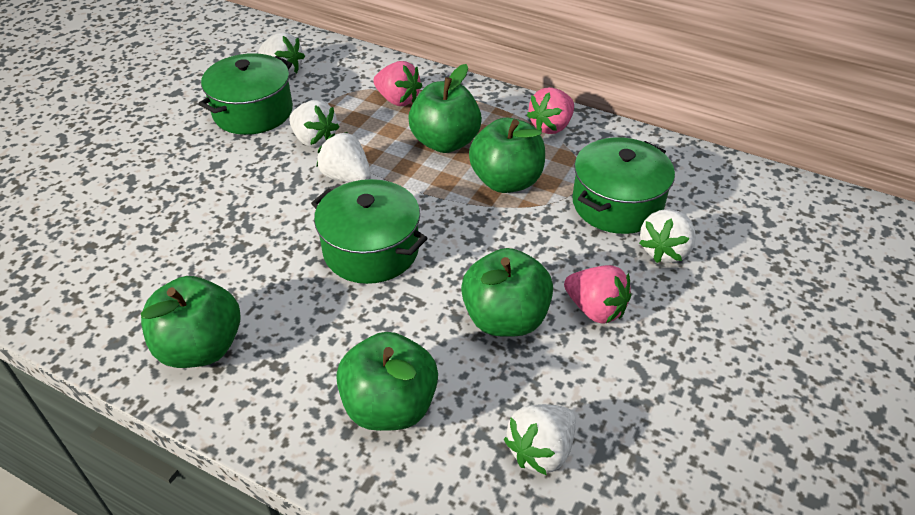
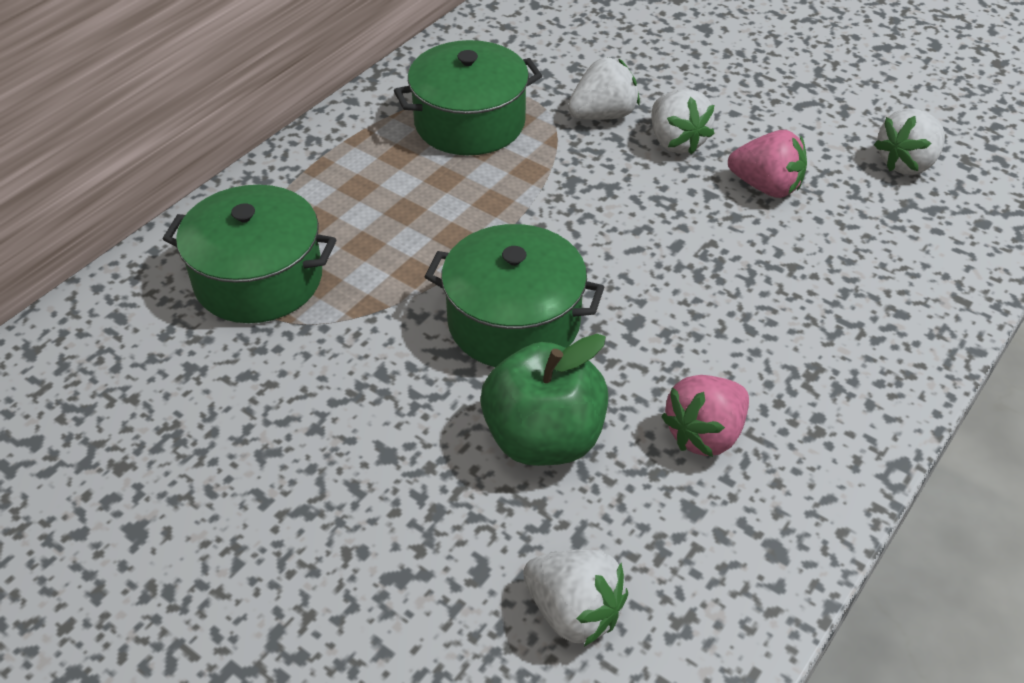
green apple: 5 -> 1
pink strawberry: 3 -> 2
white strawberry: 5 -> 4

